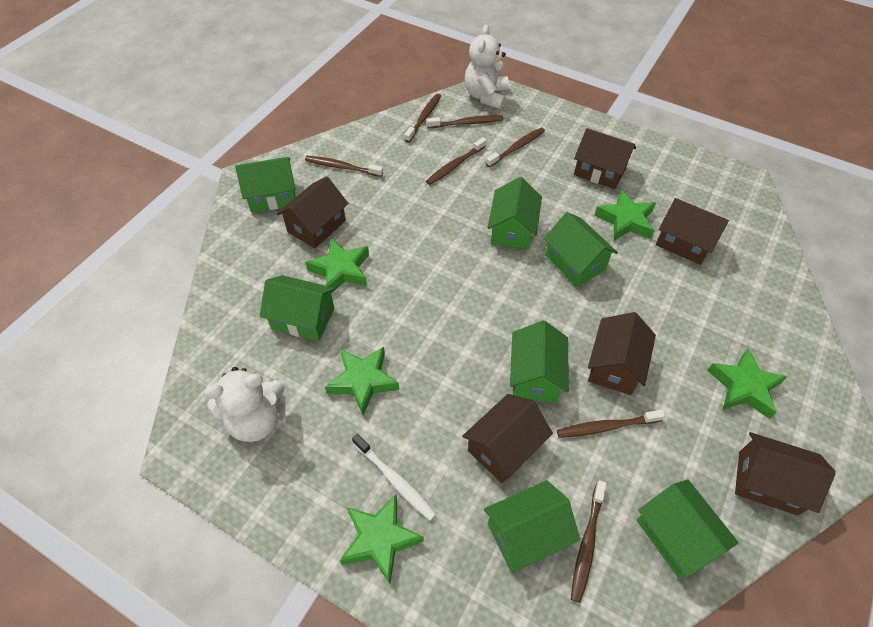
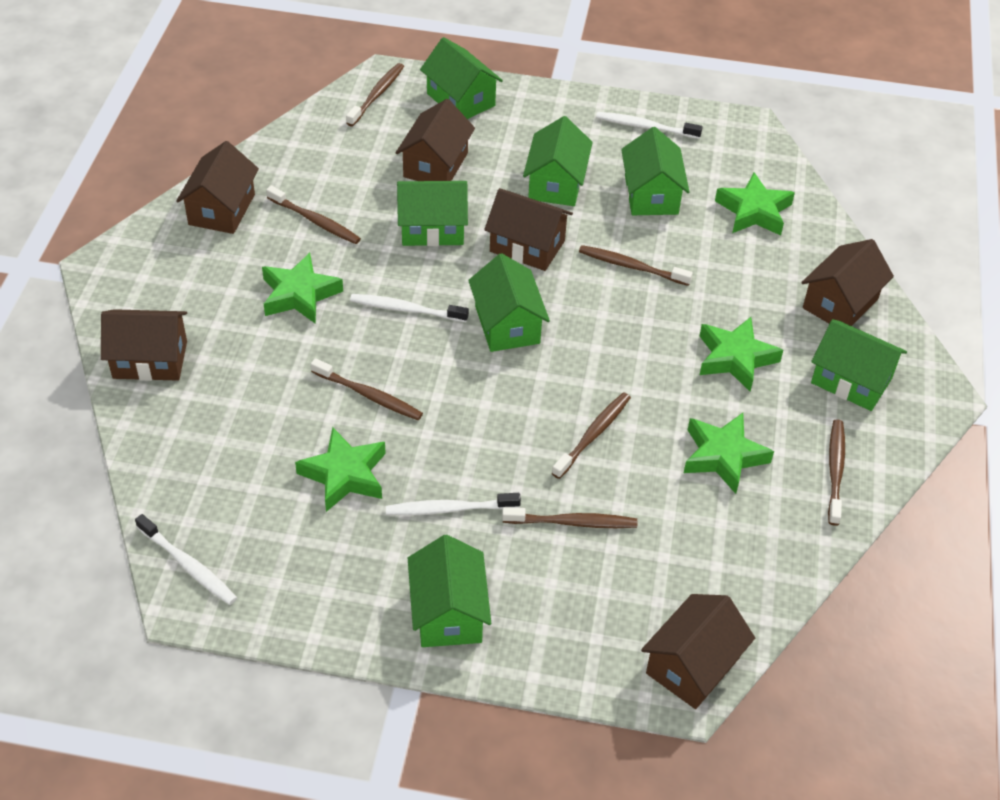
white teddy bear: 2 -> 0
white toothbrush: 1 -> 4

